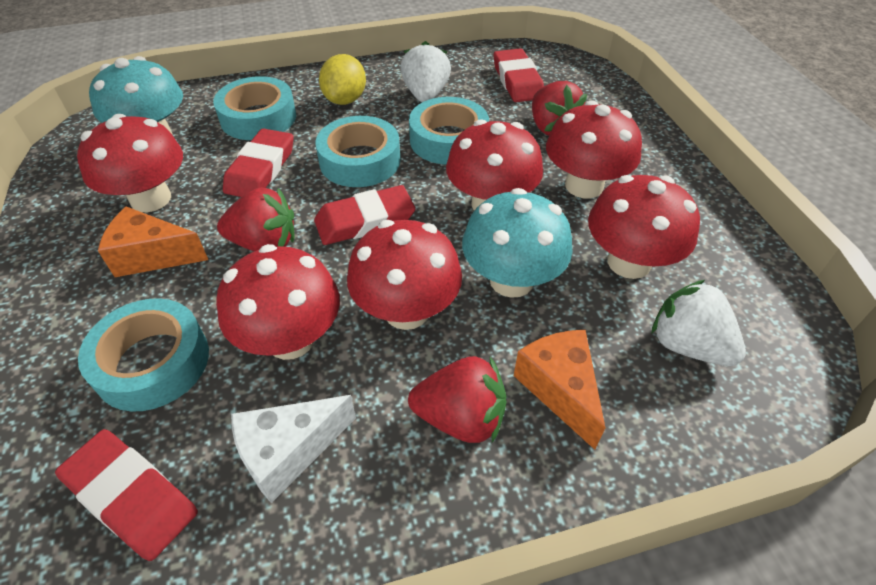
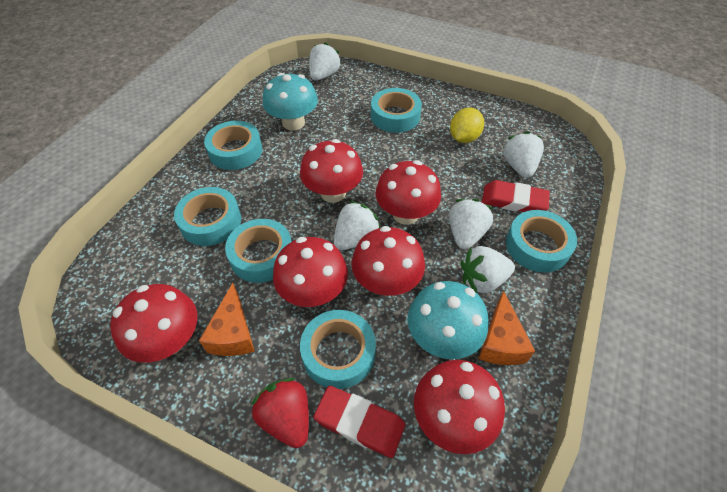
red eraser: 4 -> 2
red strawberry: 3 -> 1
turquoise tape: 4 -> 6
white cheese: 1 -> 0
white strawberry: 2 -> 5

